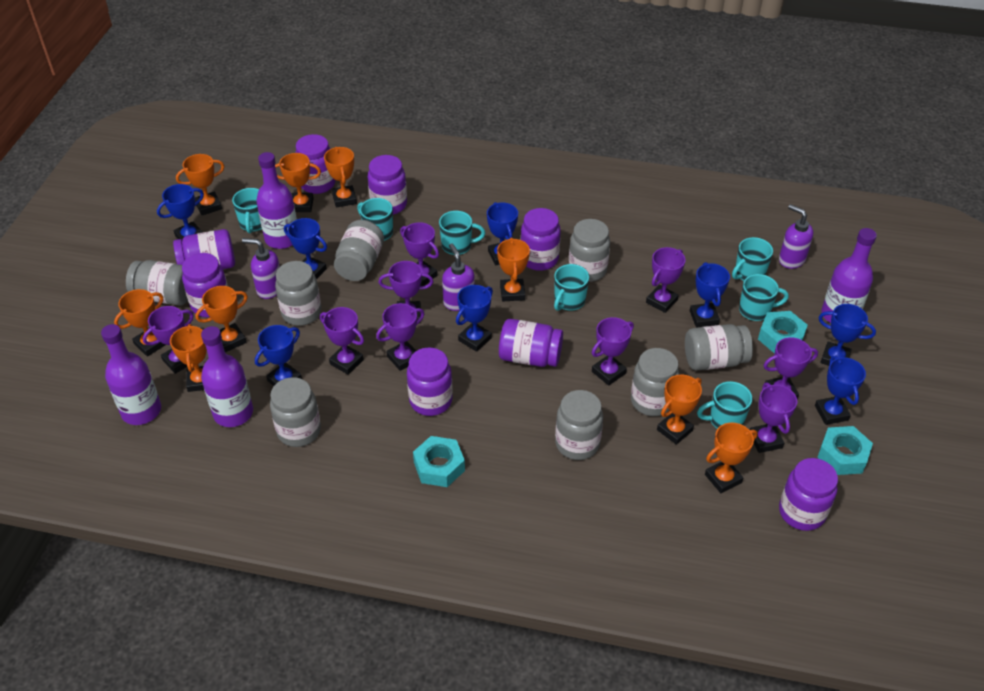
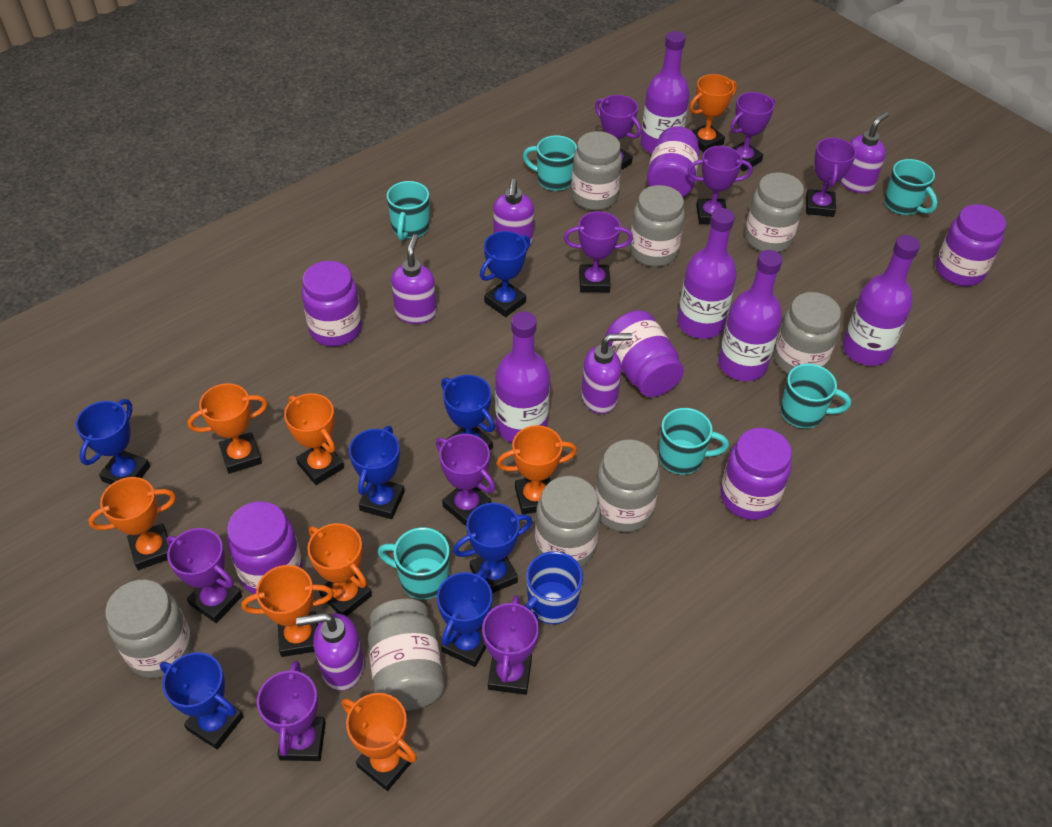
blue mug: 0 -> 1
blue trophy: 8 -> 7
orange trophy: 9 -> 8
purple bottle: 4 -> 5
purple jar: 8 -> 6
purple soap dispenser: 3 -> 5
turquoise mug: 7 -> 6
turquoise nut: 3 -> 0

